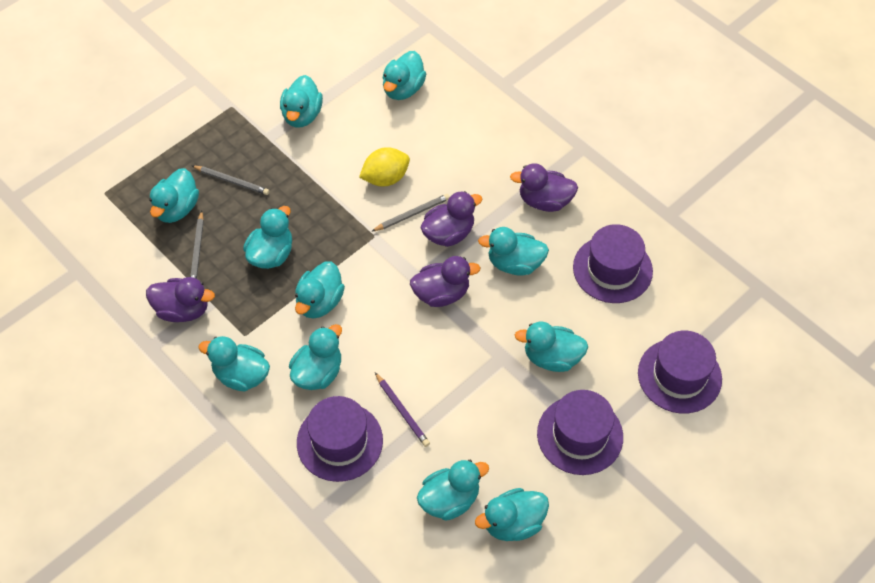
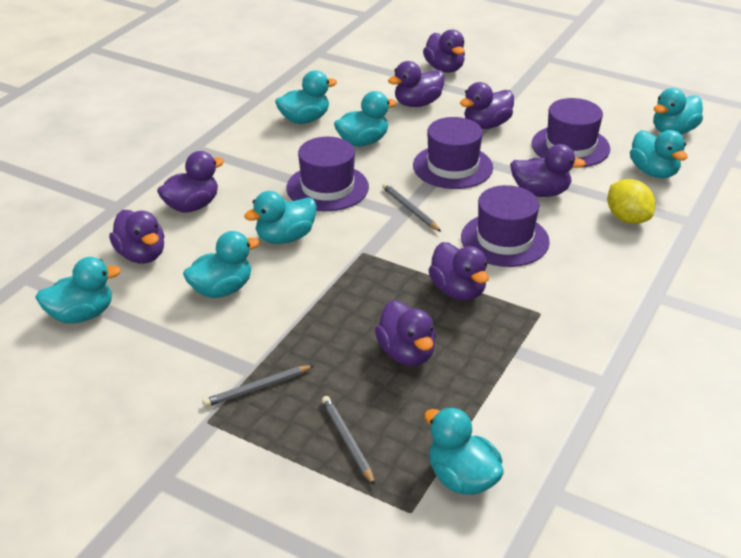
purple duck: 4 -> 8
purple pencil: 1 -> 0
turquoise duck: 11 -> 8

